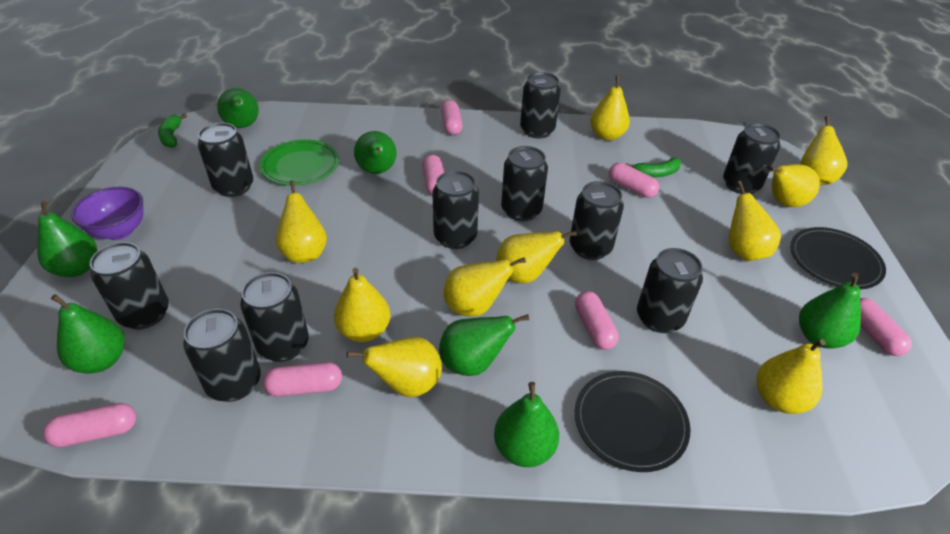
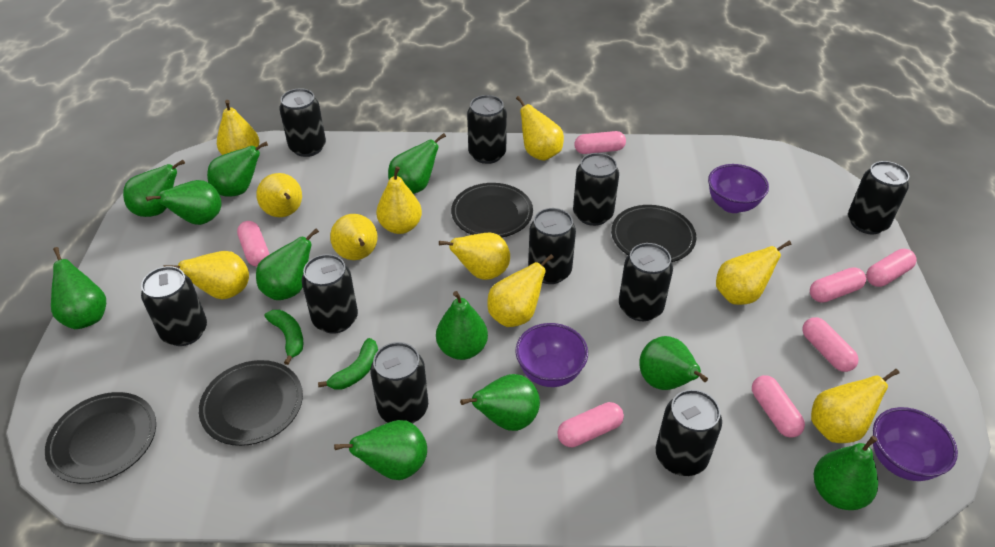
black plate: 2 -> 4
green pear: 7 -> 11
green plate: 1 -> 0
purple bowl: 1 -> 3

